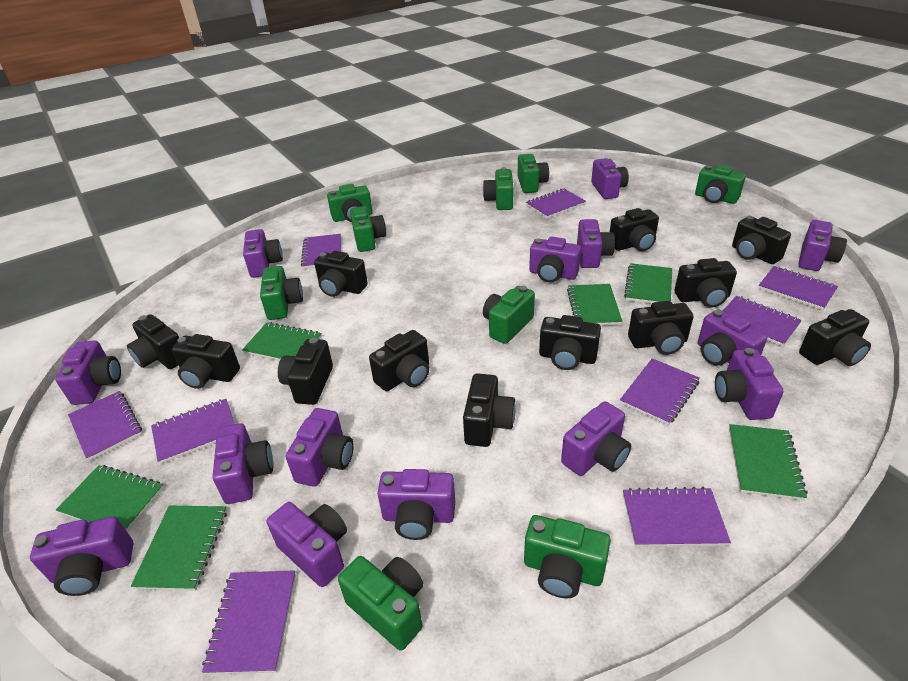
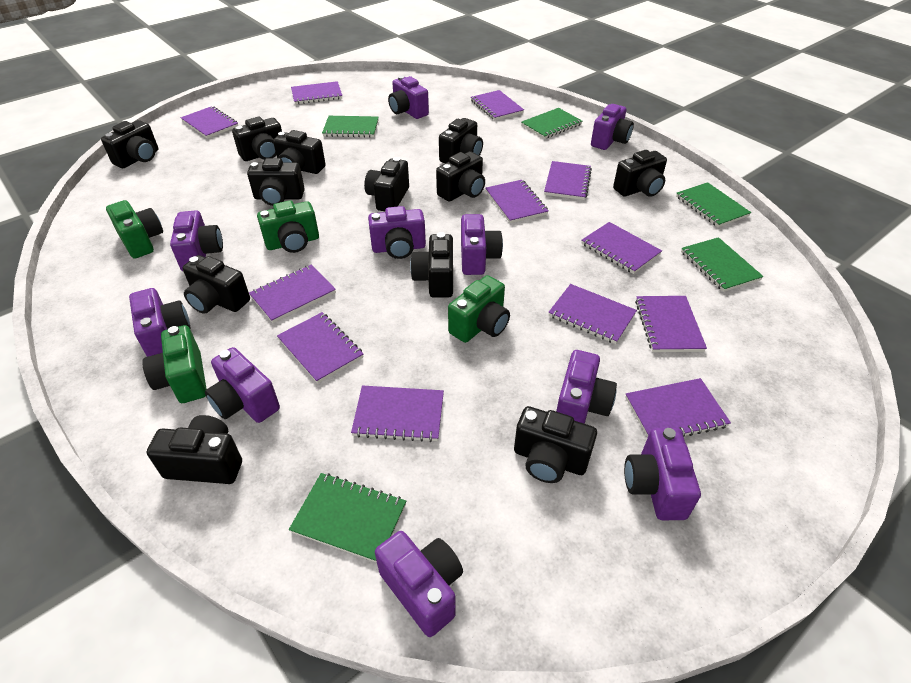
green camera: 9 -> 4
green notebook: 6 -> 5
purple camera: 14 -> 10
purple notebook: 9 -> 12

